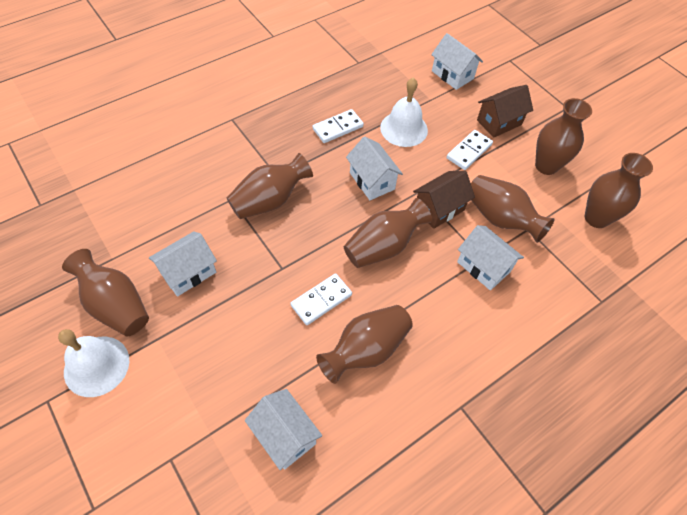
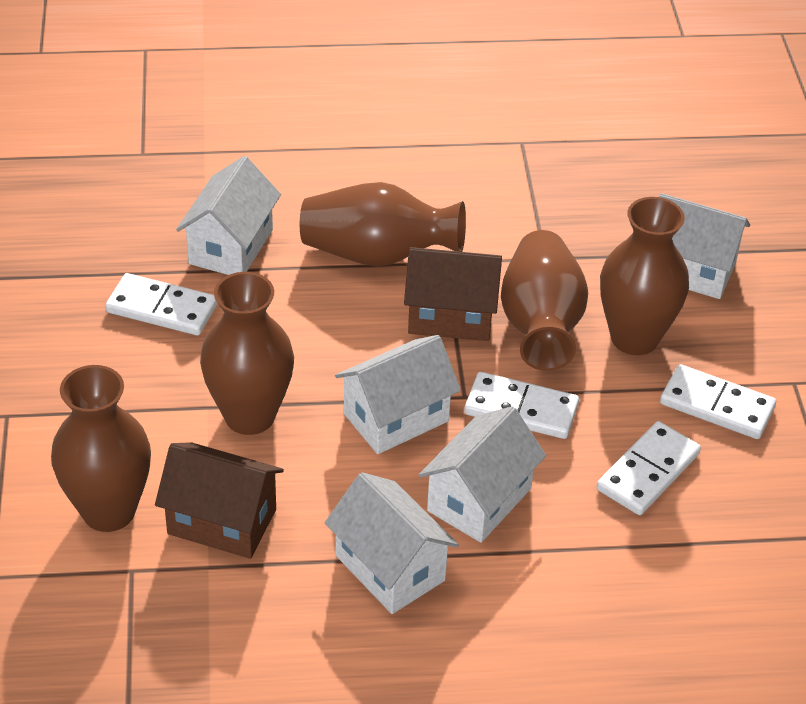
brown vase: 7 -> 5
white bell: 2 -> 0
white domino: 3 -> 4

